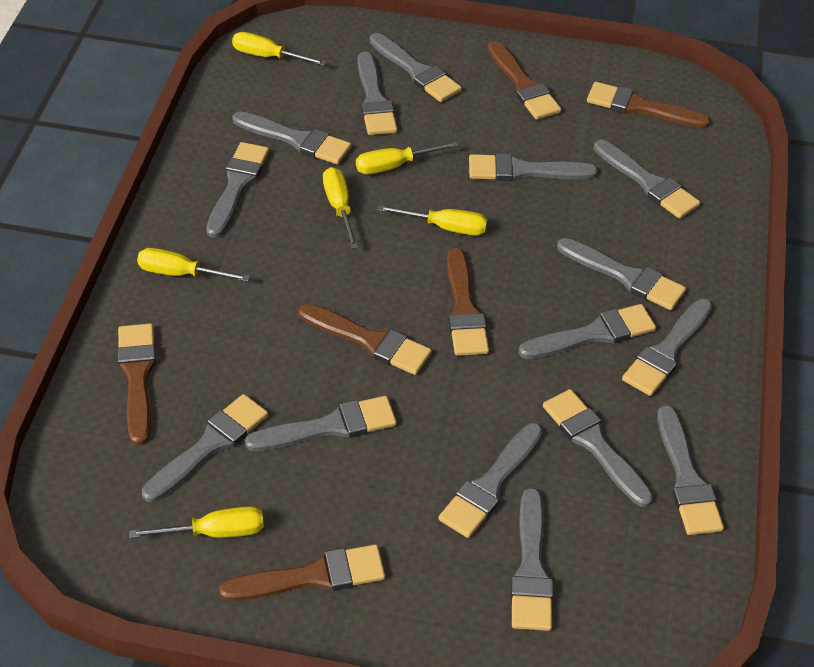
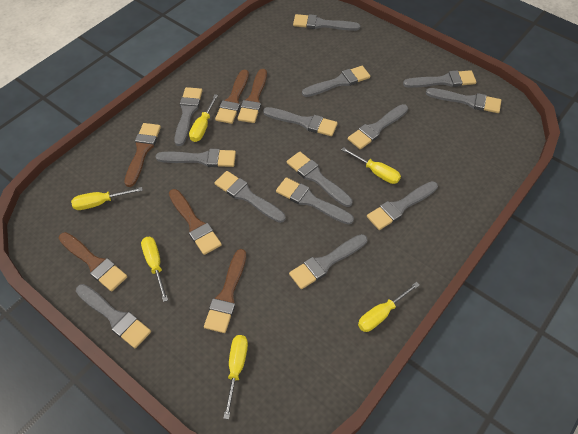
grey brush: 15 -> 14

